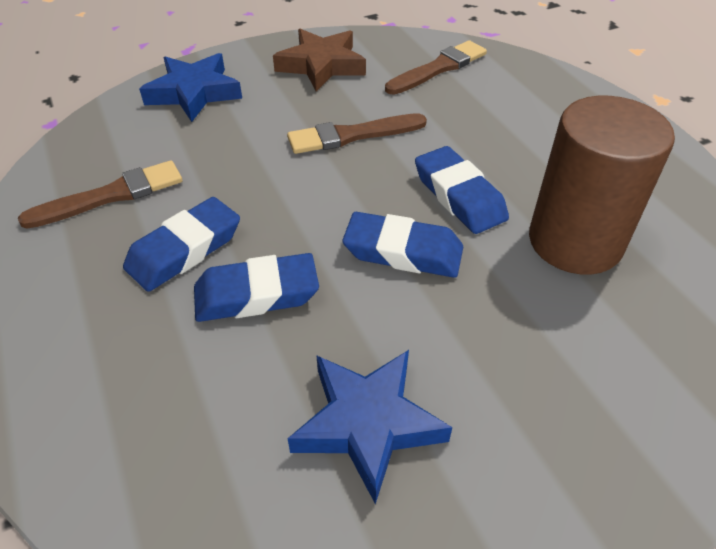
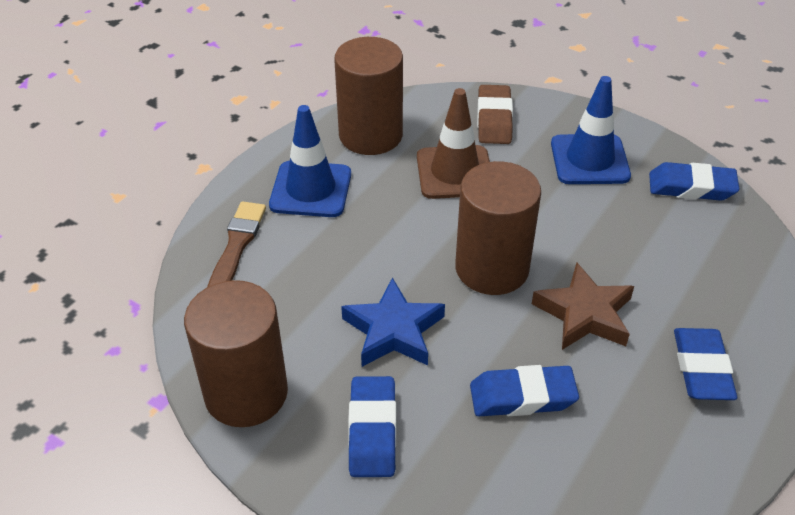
blue star: 2 -> 1
blue traffic cone: 0 -> 2
brown brush: 3 -> 1
brown cylinder: 1 -> 3
brown eraser: 0 -> 1
brown traffic cone: 0 -> 1

